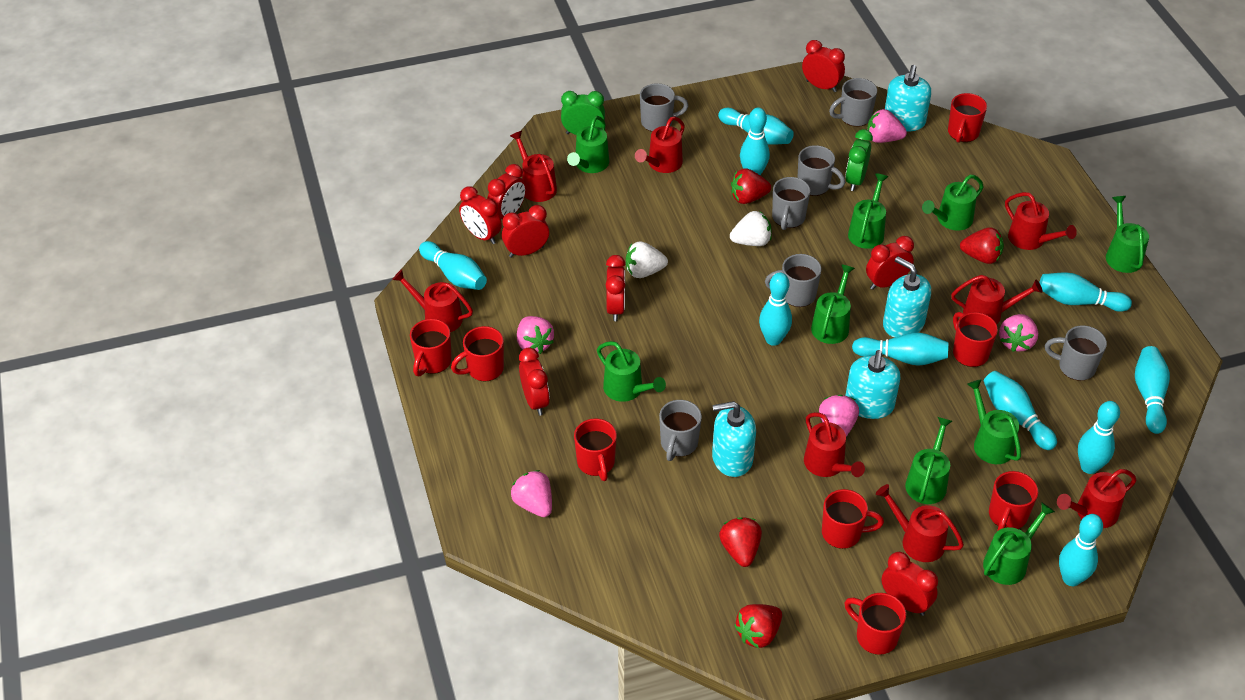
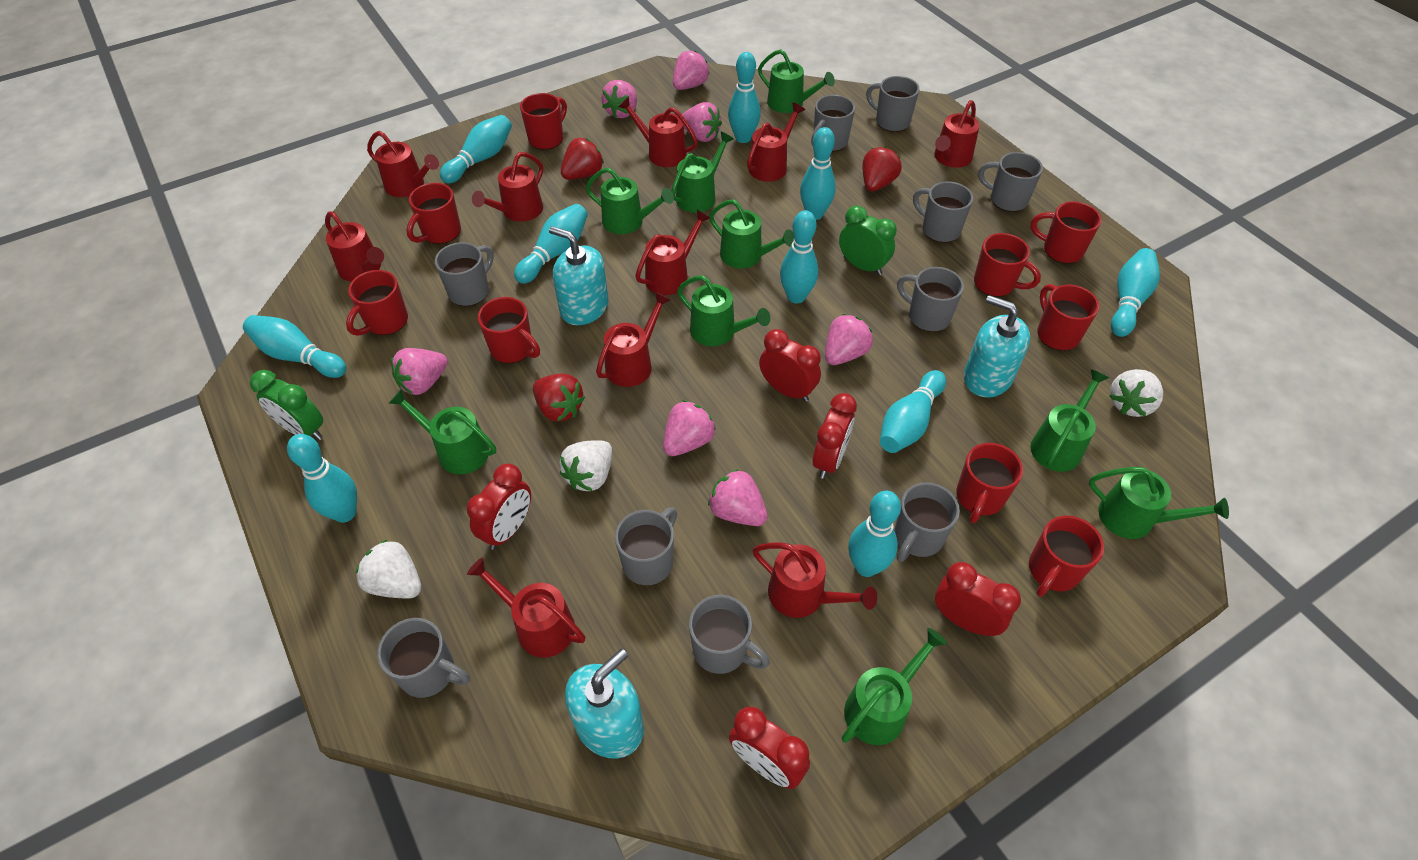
grey mug: 7 -> 10
pink strawberry: 5 -> 7
red clock: 8 -> 5
red mug: 8 -> 9
red strawberry: 4 -> 3
red watering can: 8 -> 10
turquoise soap dispenser: 4 -> 3
white strawberry: 2 -> 3

